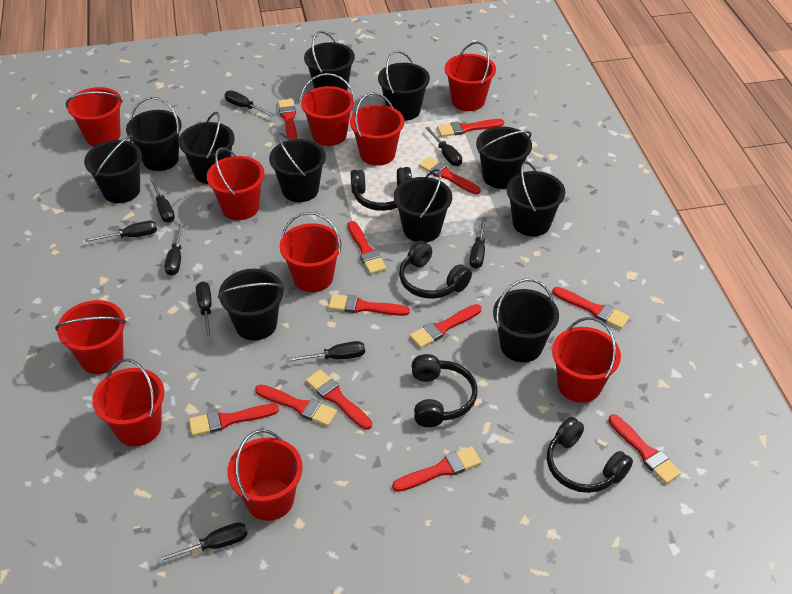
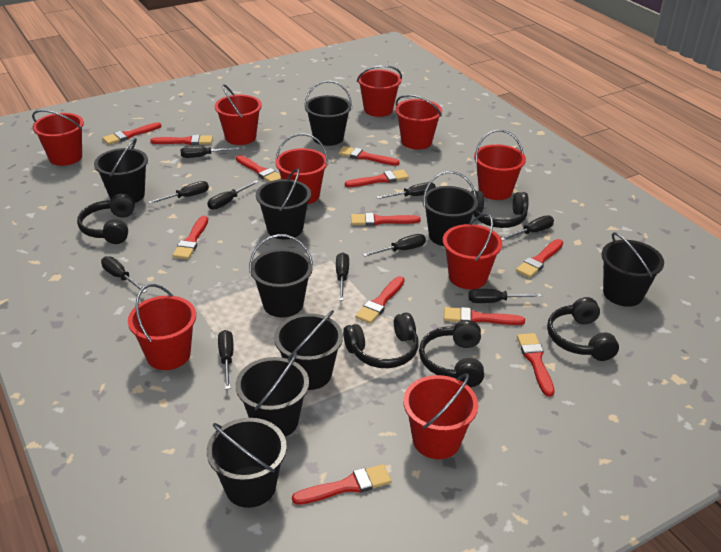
black bucket: 11 -> 9
black headphones: 4 -> 5
black screwdriver: 9 -> 10
red bucket: 10 -> 9

